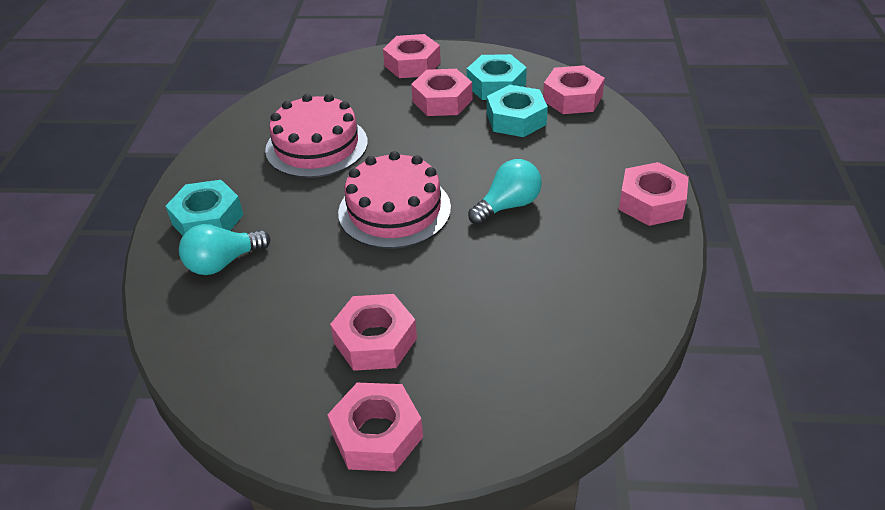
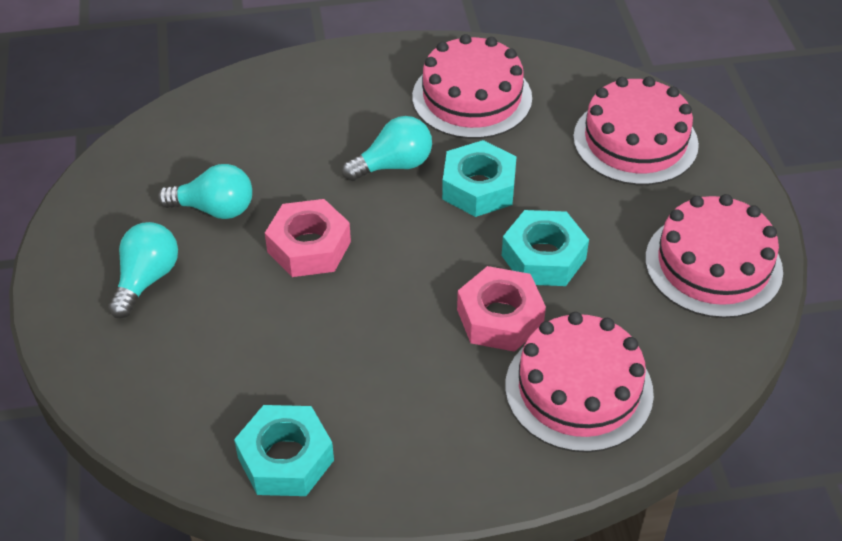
pink cake: 2 -> 4
pink nut: 6 -> 2
turquoise light bulb: 2 -> 3

